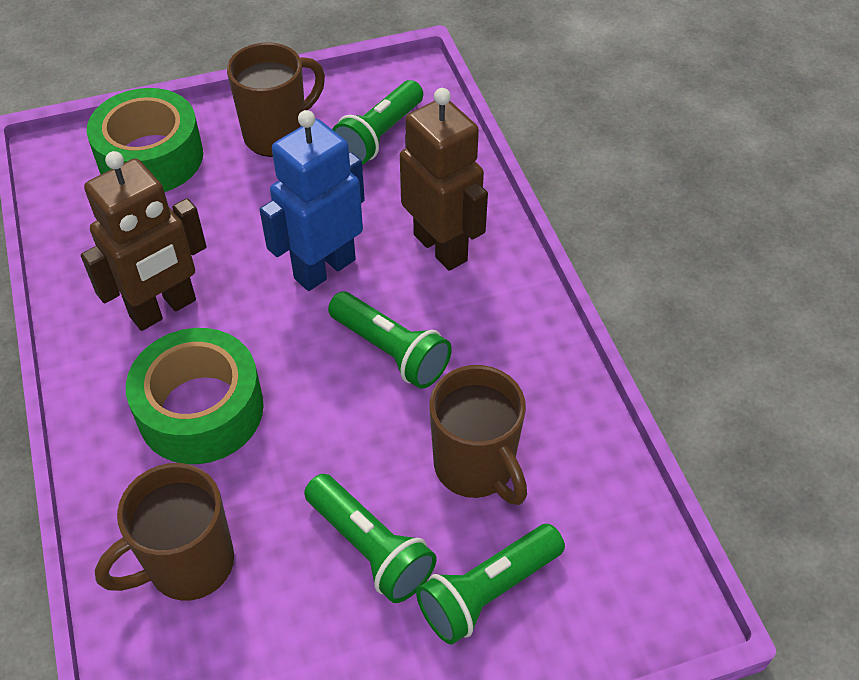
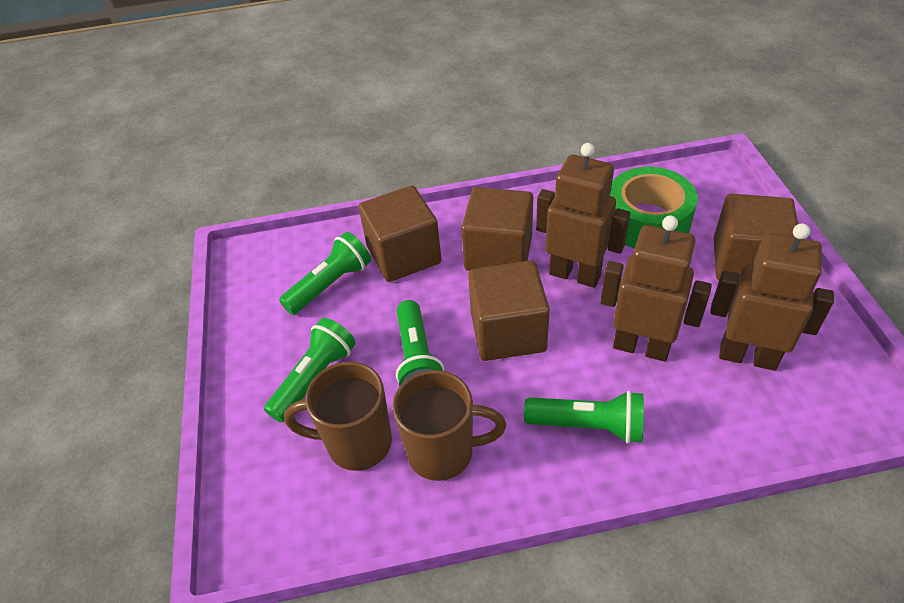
blue robot: 1 -> 0
brown cube: 0 -> 4
brown mug: 3 -> 2
brown robot: 2 -> 3
green tape: 2 -> 1

